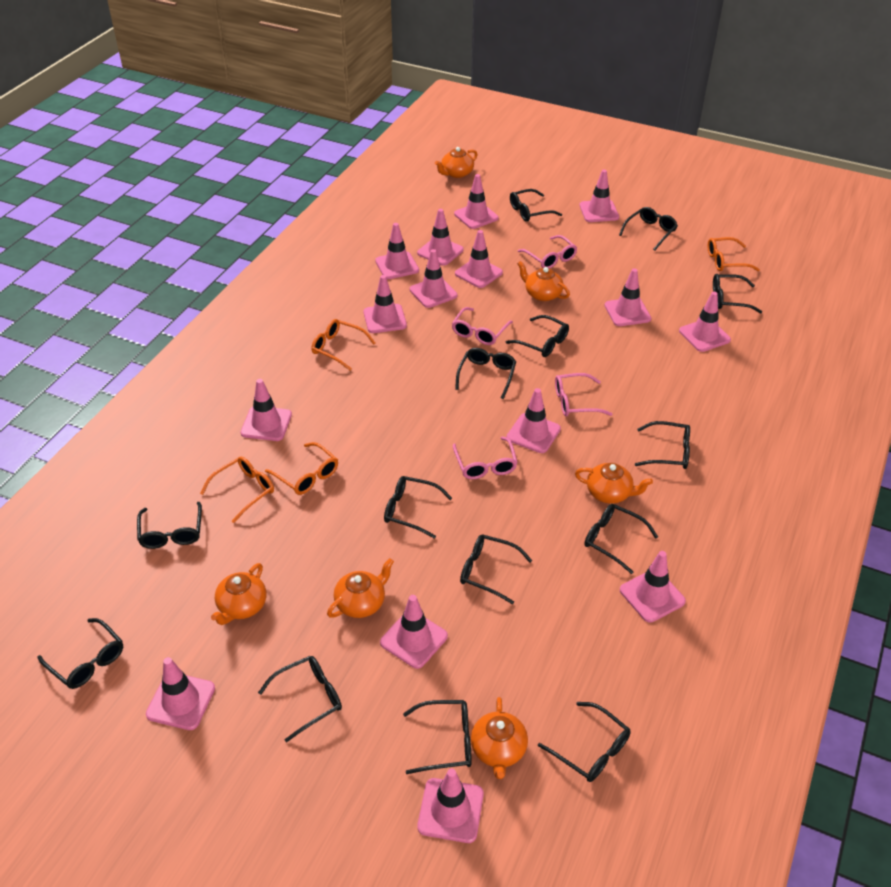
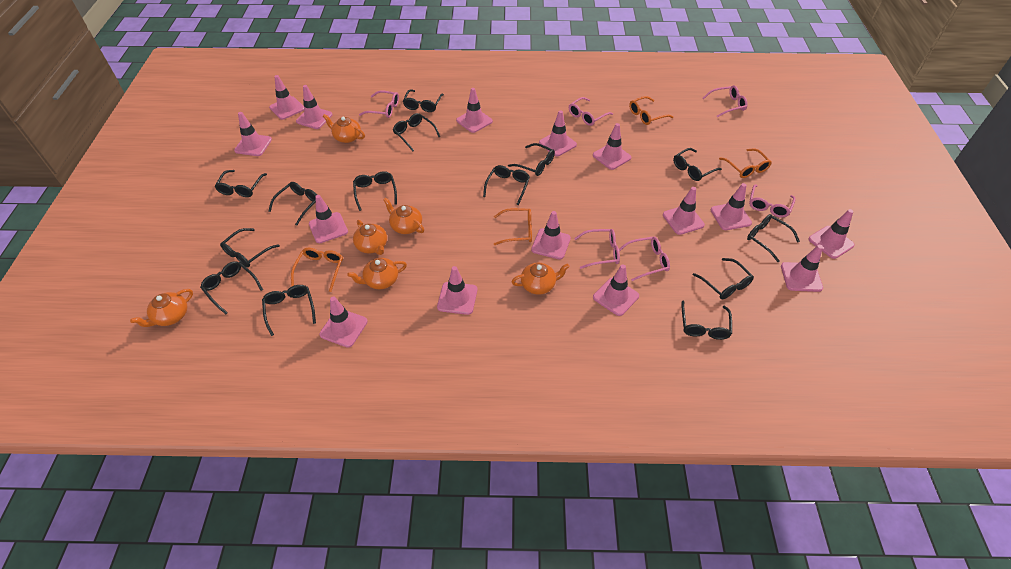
pink glasses: 4 -> 6

